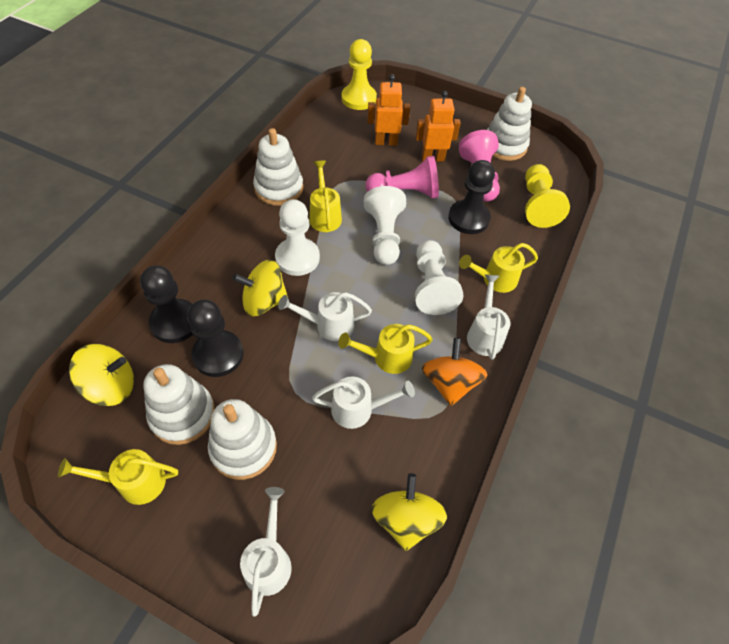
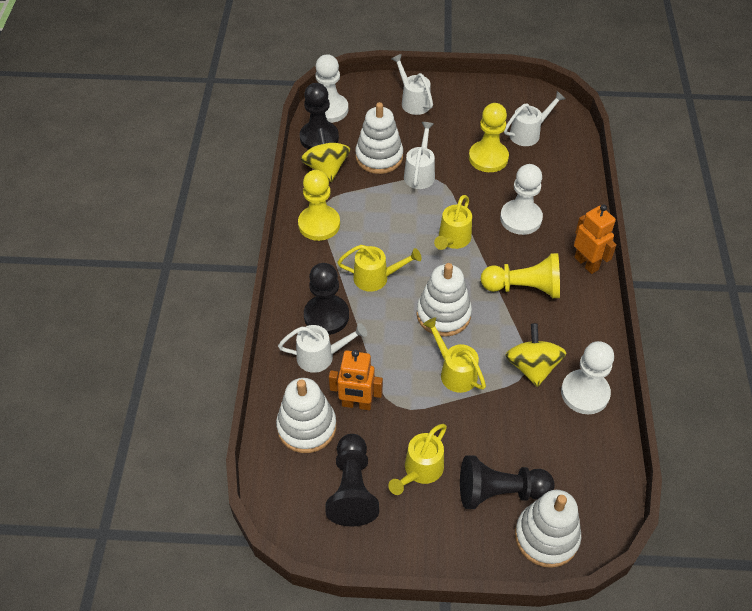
black pawn: 3 -> 4
orange spinning top: 1 -> 0
pink pawn: 2 -> 0
yellow pawn: 2 -> 3
yellow spinning top: 3 -> 2

